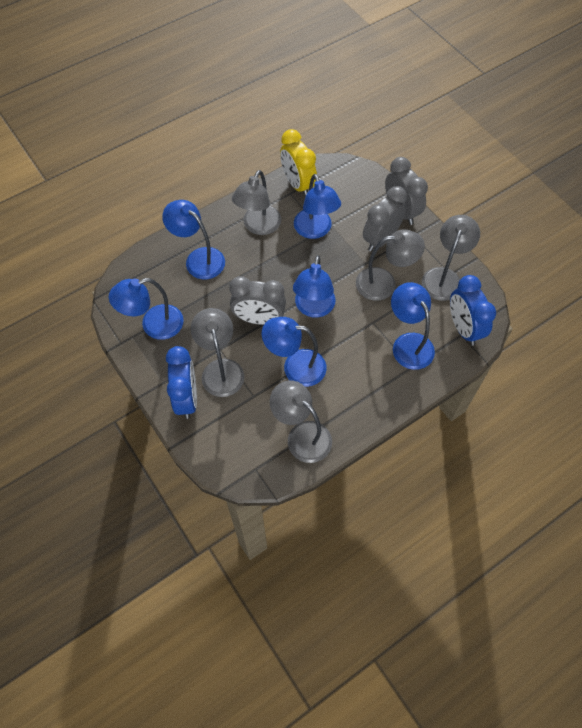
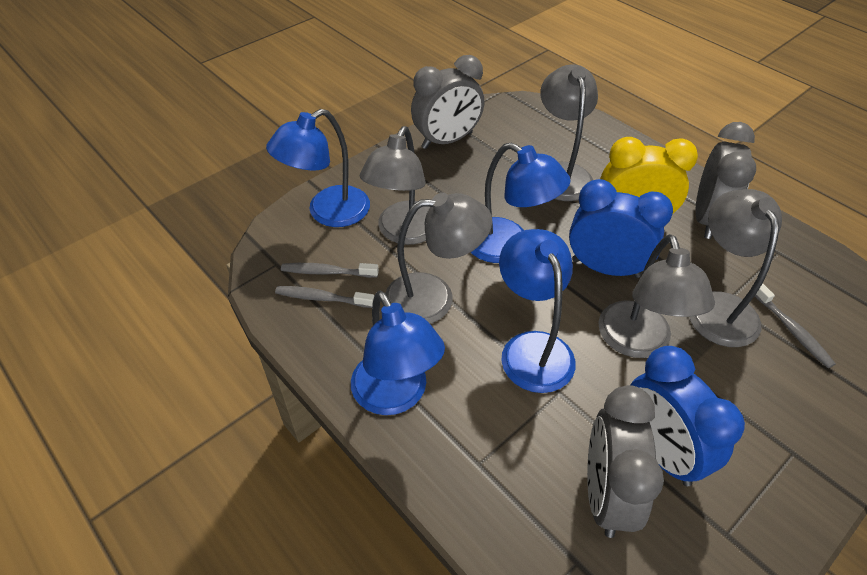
blue lamp: 6 -> 4
grey toothbrush: 0 -> 3

